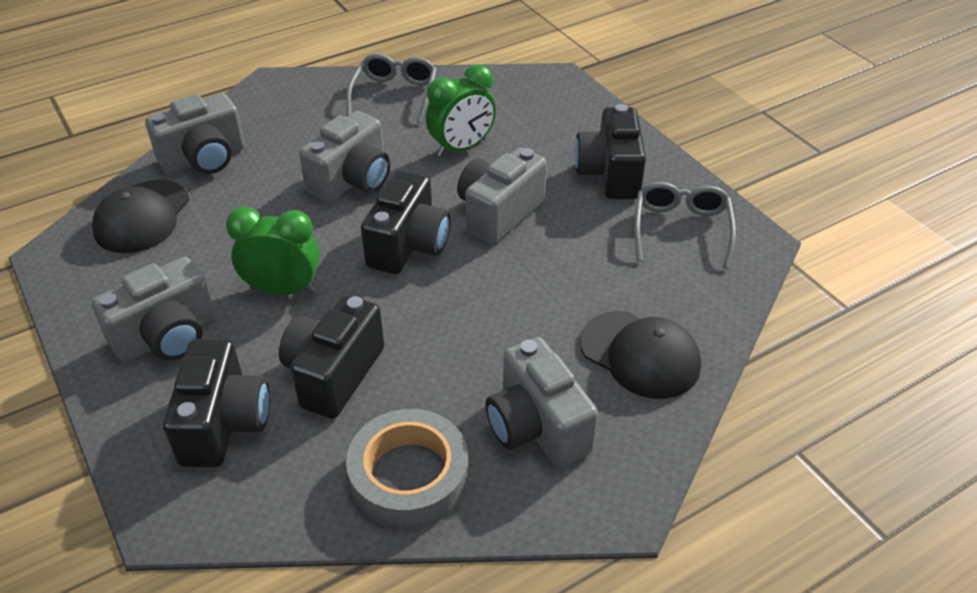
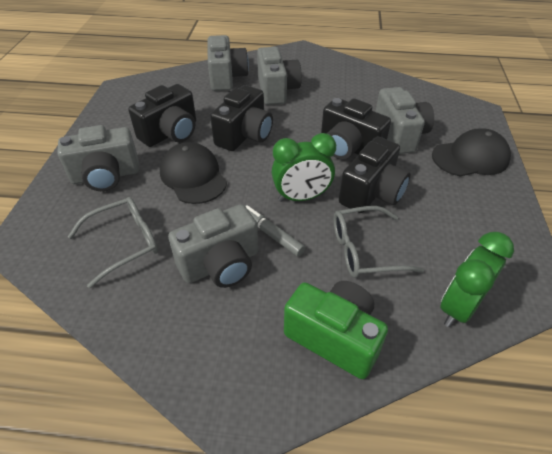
green camera: 0 -> 1
grey marker: 0 -> 1
grey tape: 1 -> 0

